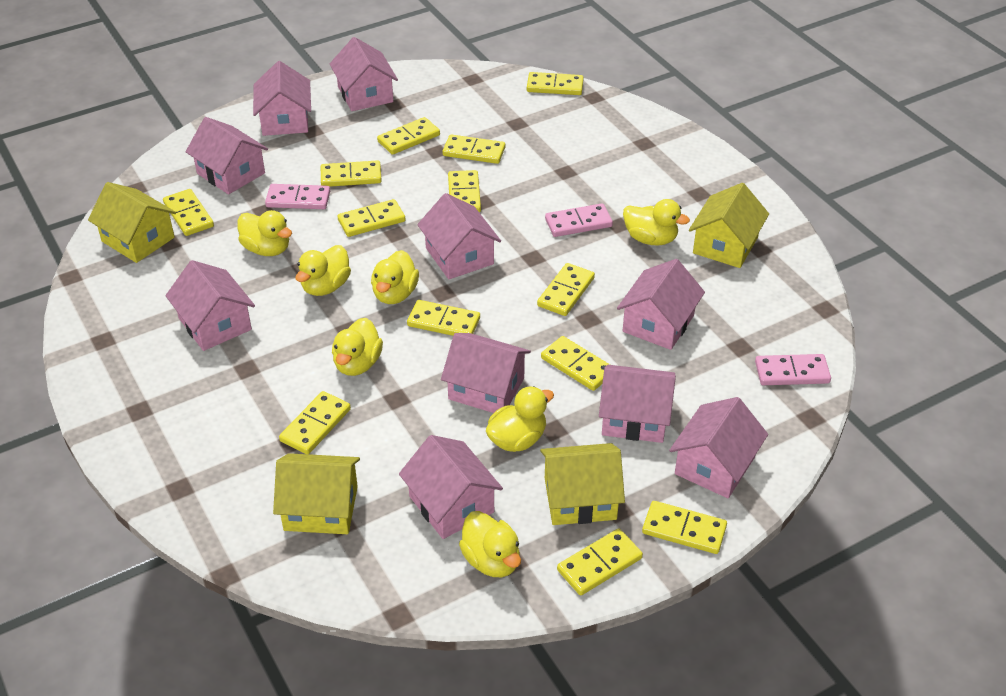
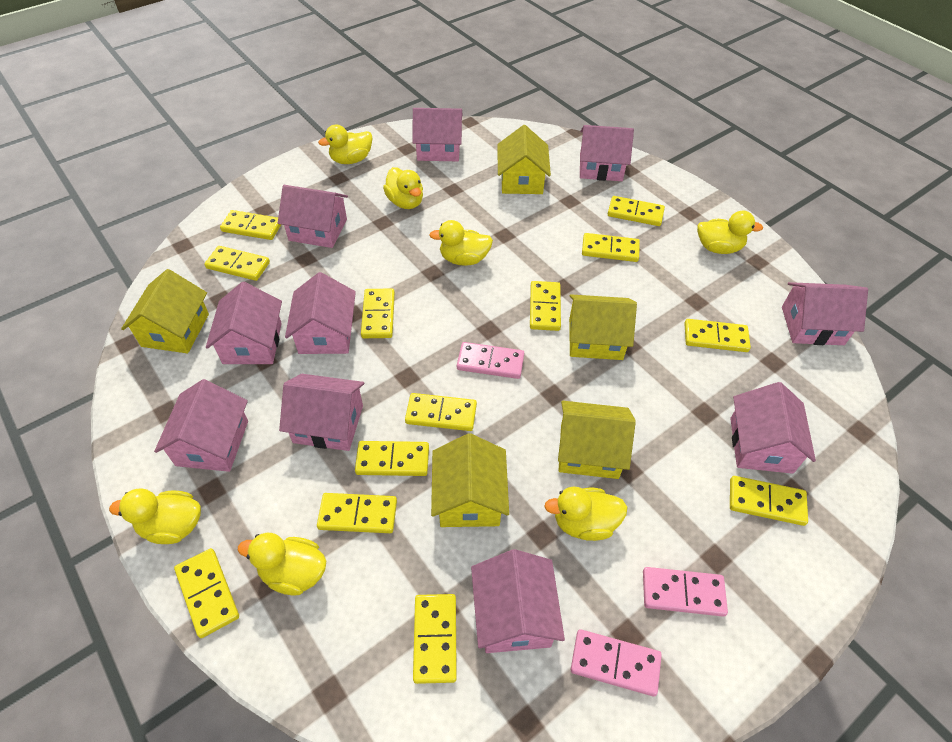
yellow house: 4 -> 5

